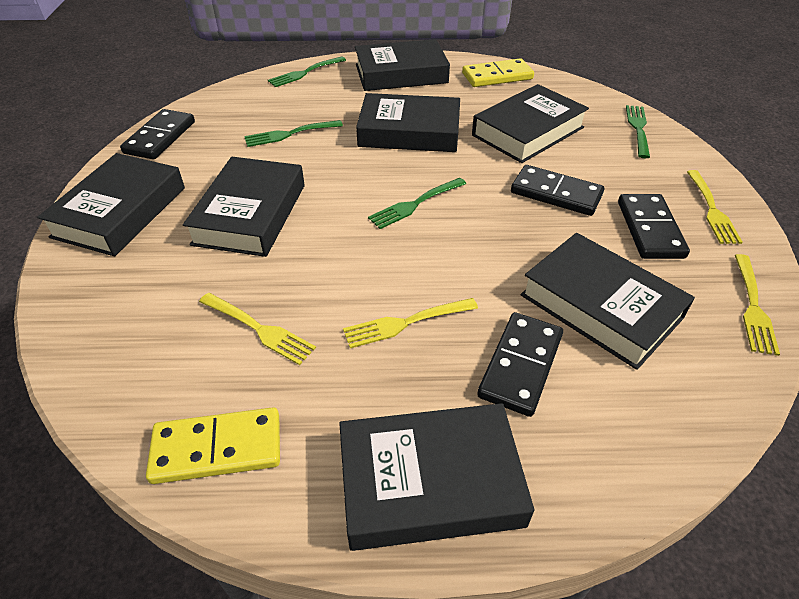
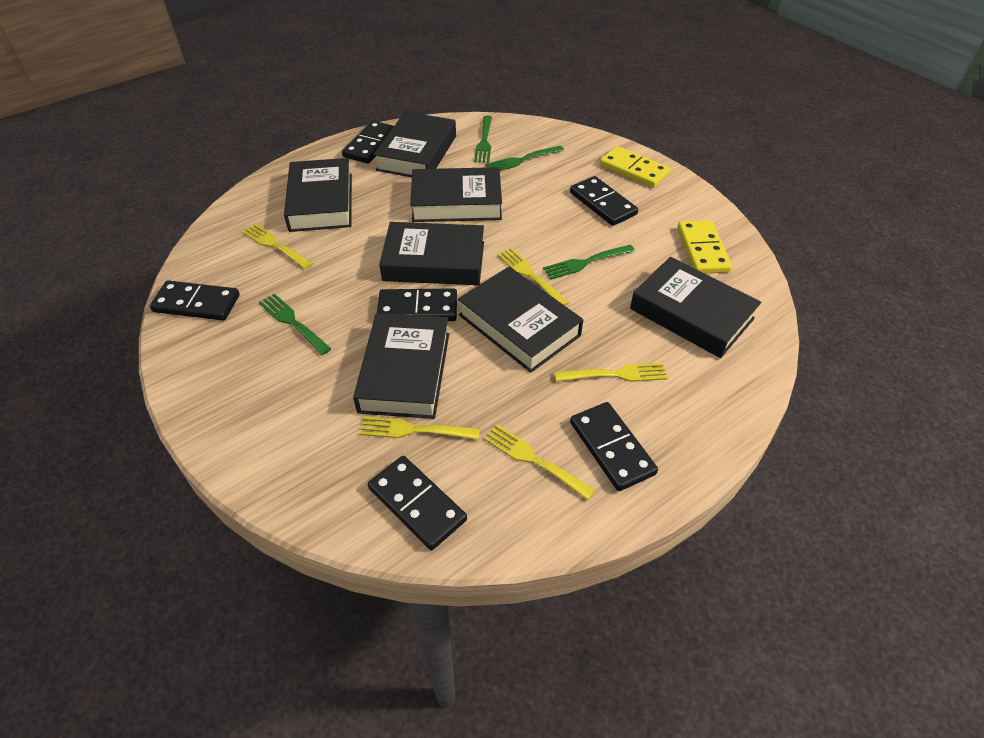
black domino: 4 -> 6
yellow fork: 4 -> 5

